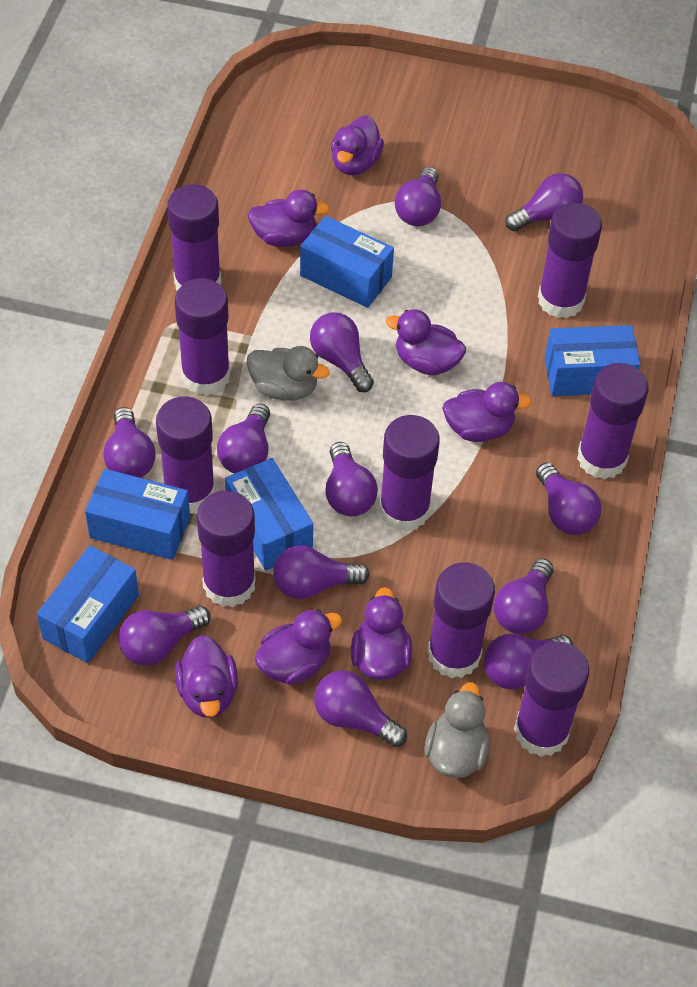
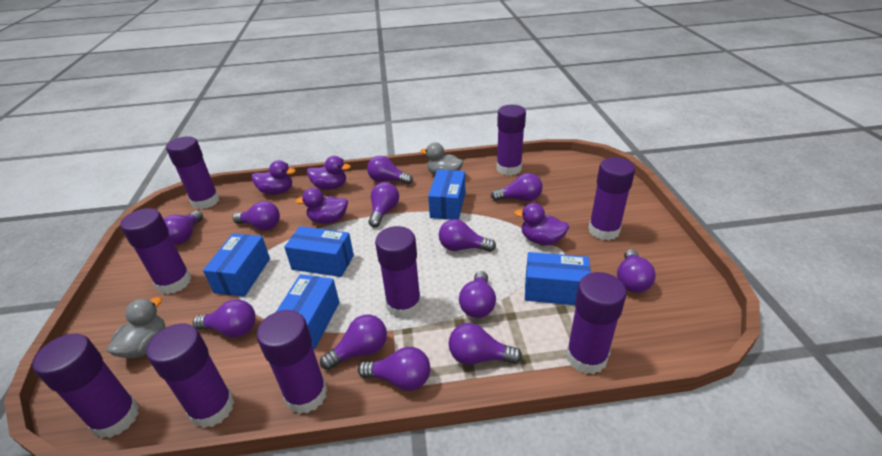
purple duck: 7 -> 4

